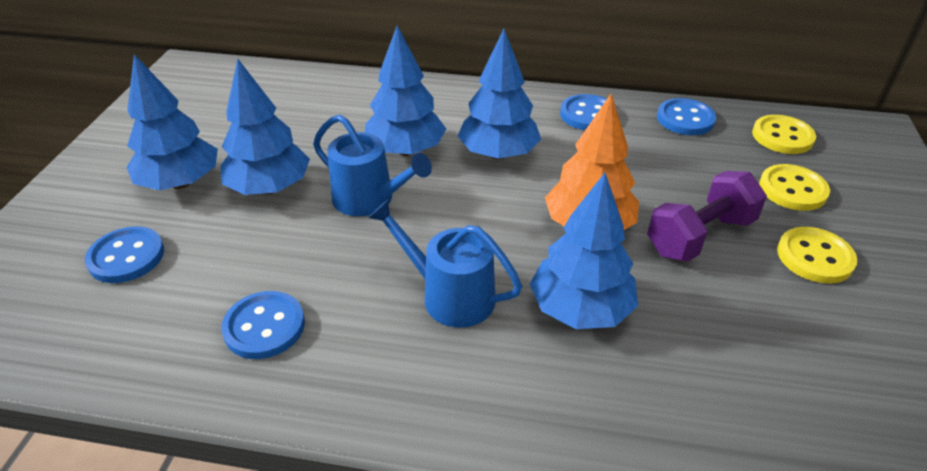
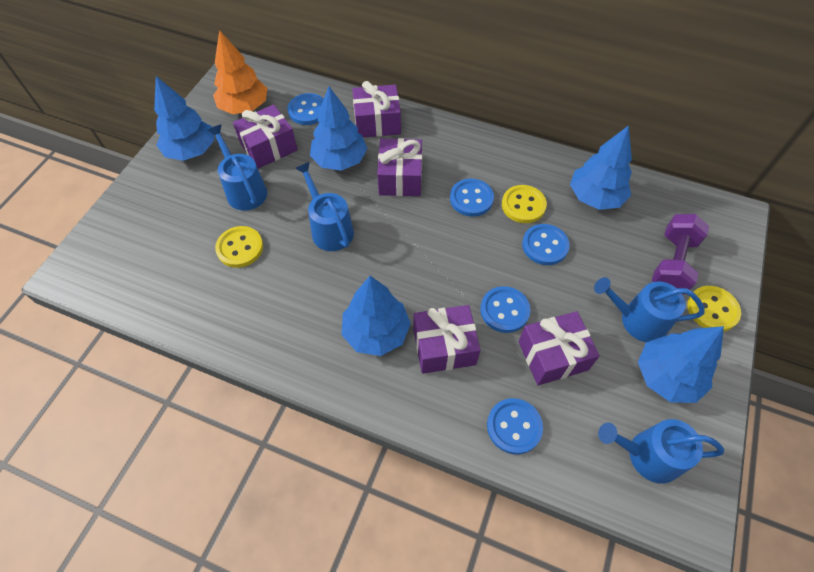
blue button: 4 -> 5
blue watering can: 2 -> 4
purple gift: 0 -> 5

